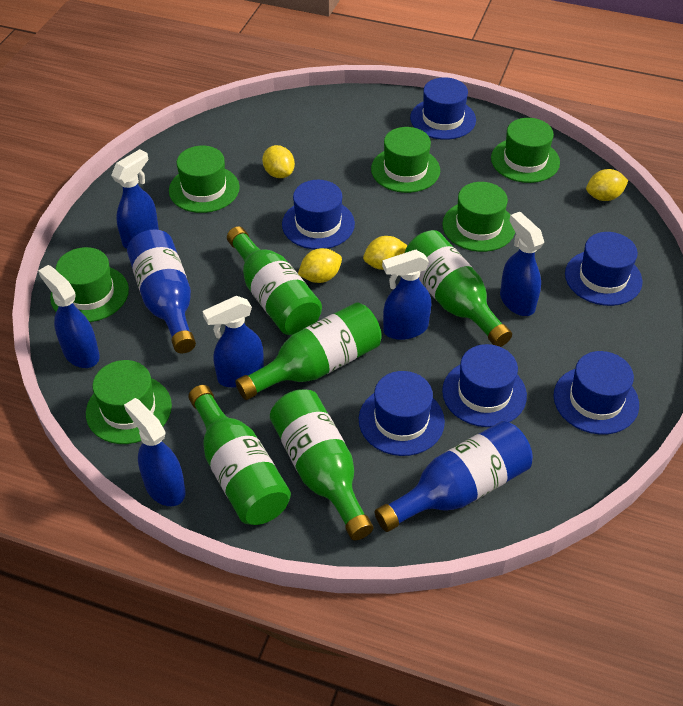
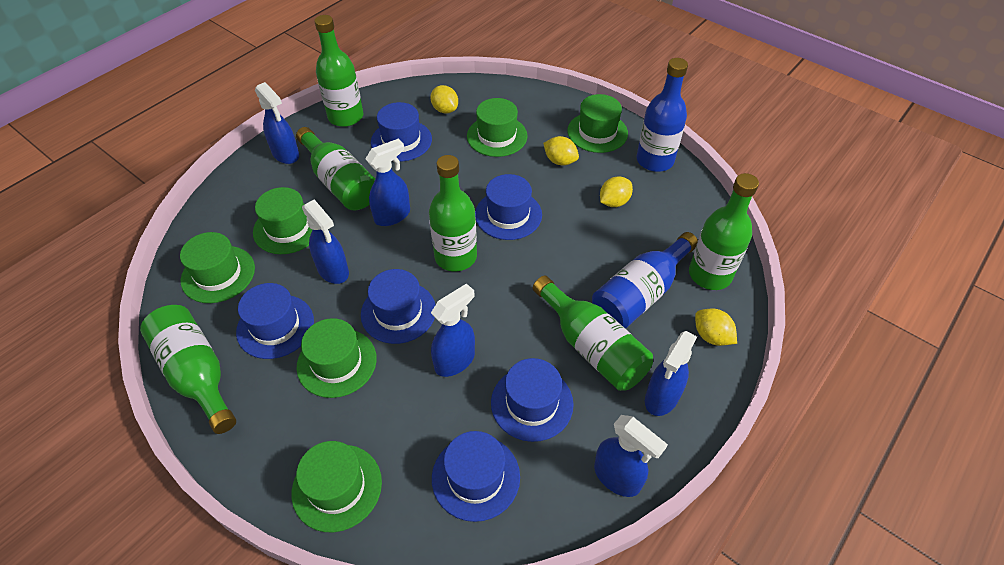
green bottle: 5 -> 6

